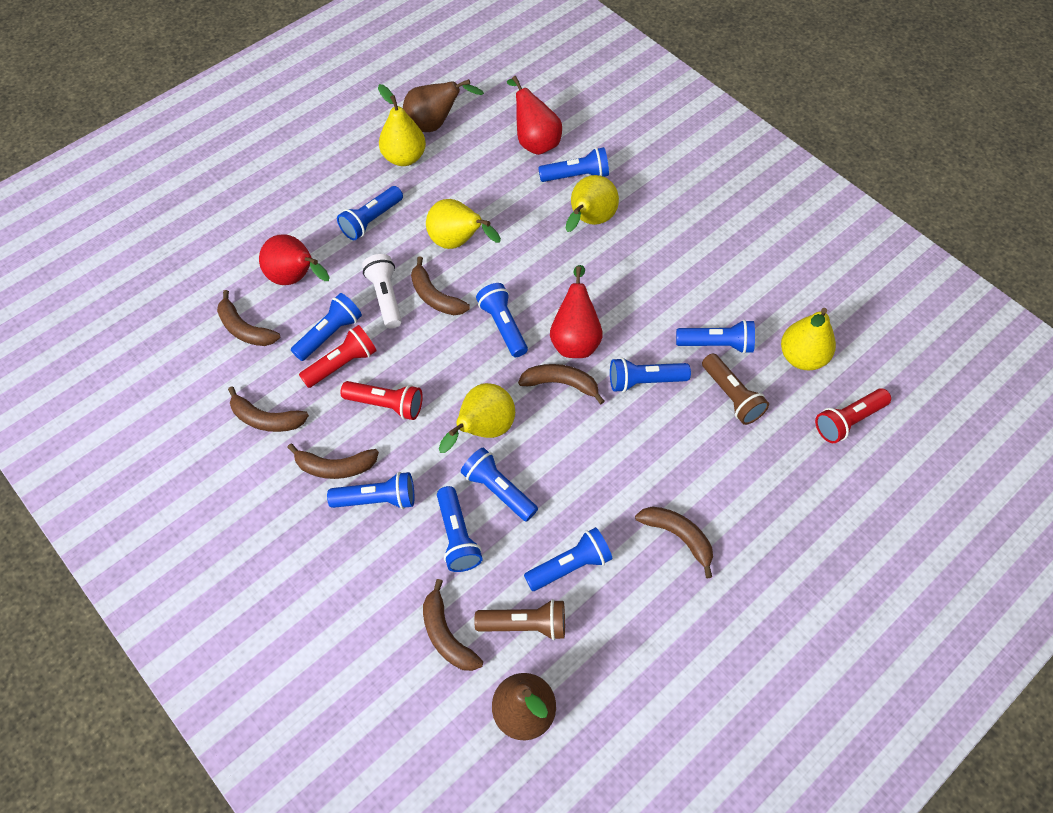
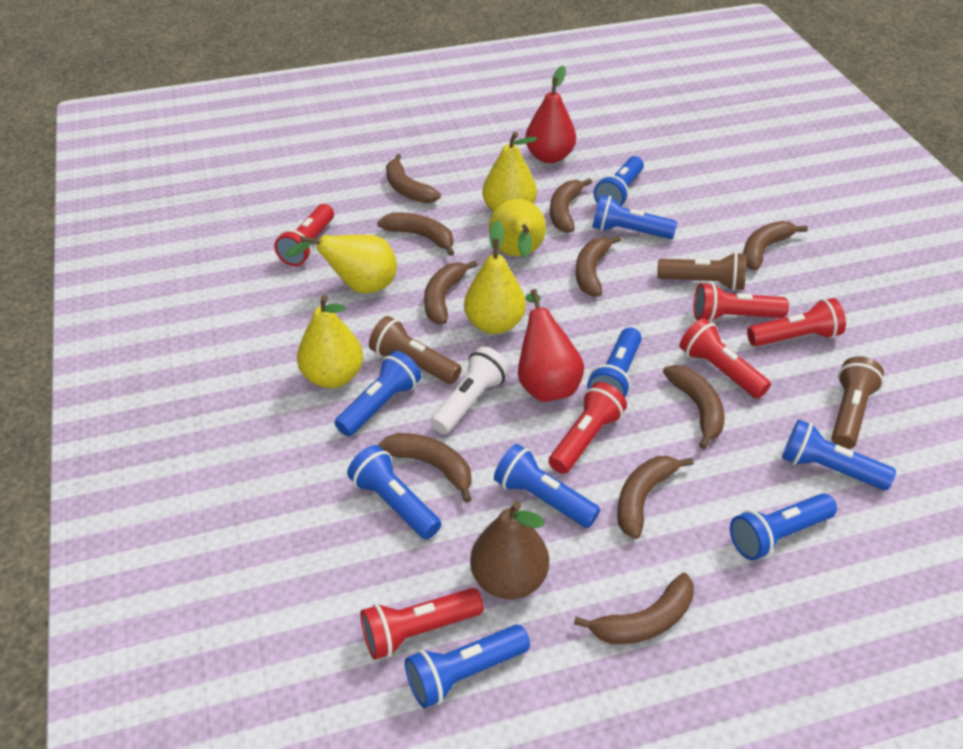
blue flashlight: 10 -> 9
brown banana: 7 -> 10
brown flashlight: 2 -> 3
brown pear: 2 -> 1
red flashlight: 3 -> 6
red pear: 3 -> 2

